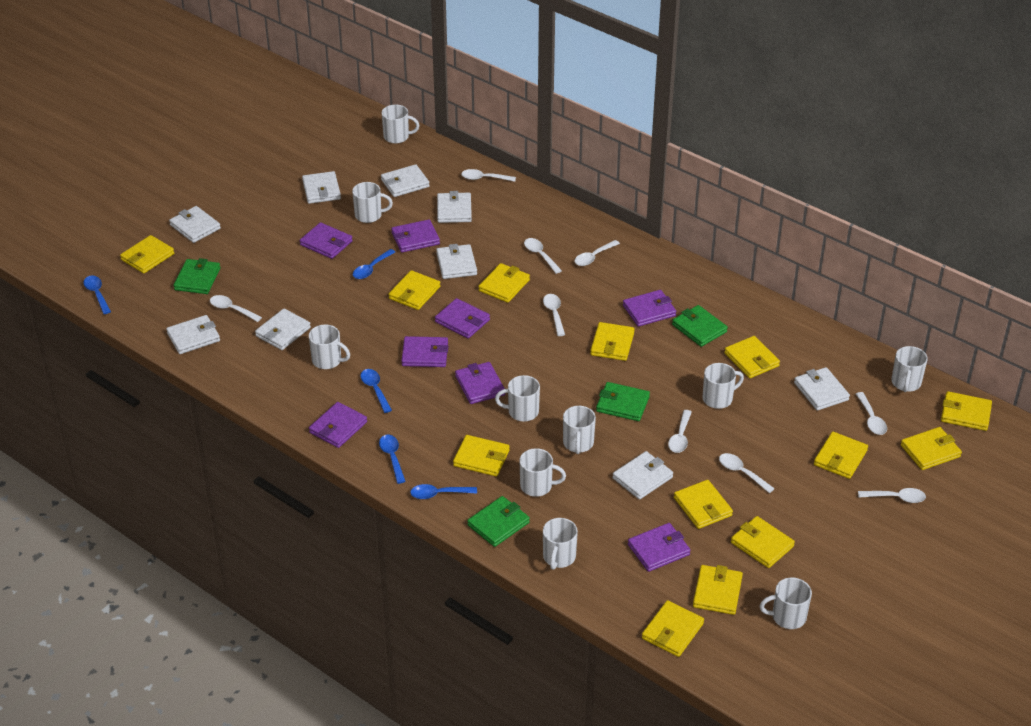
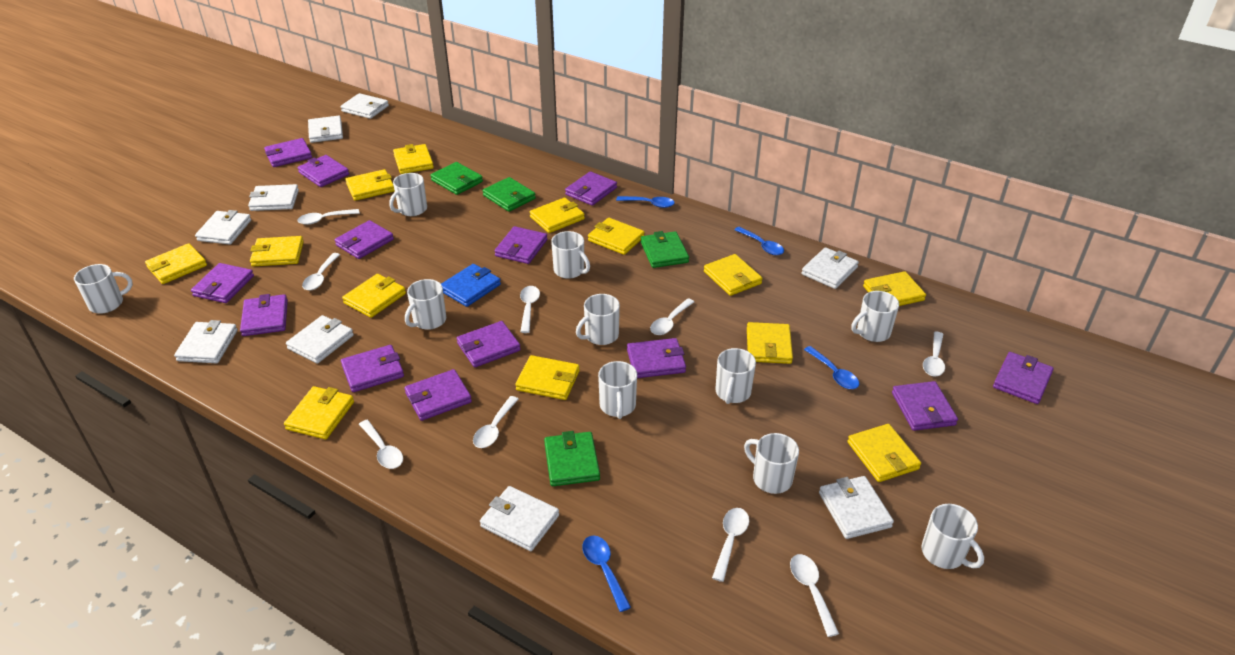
blue spoon: 5 -> 4
blue wallet: 0 -> 1
purple wallet: 8 -> 13

